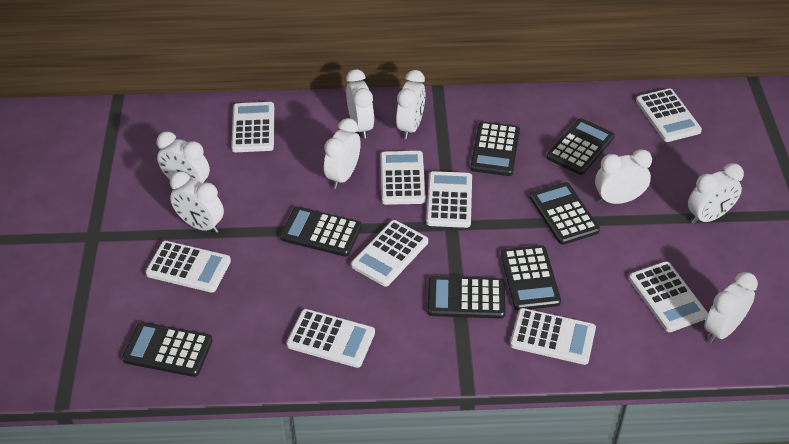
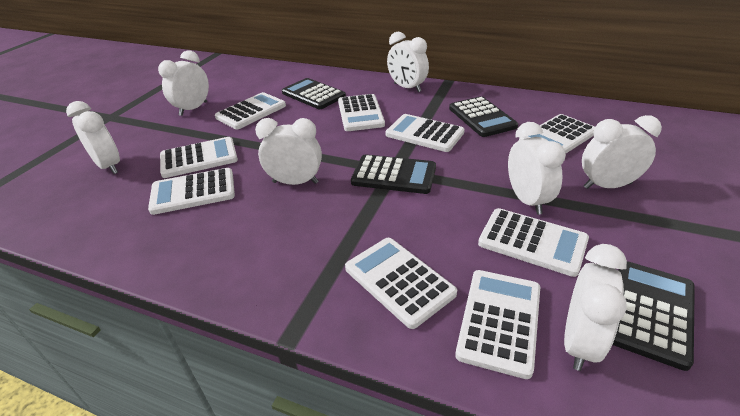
black calculator: 7 -> 4
white clock: 8 -> 7

